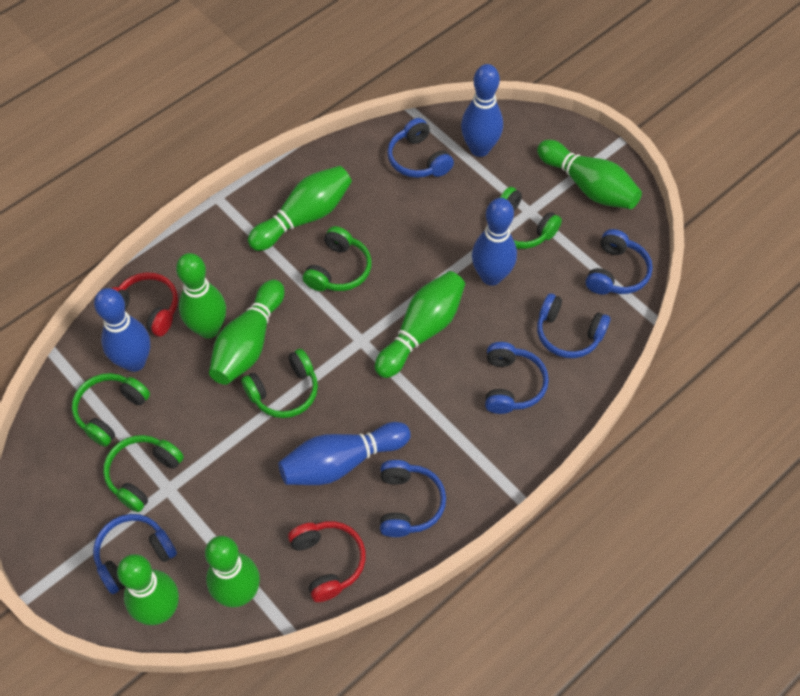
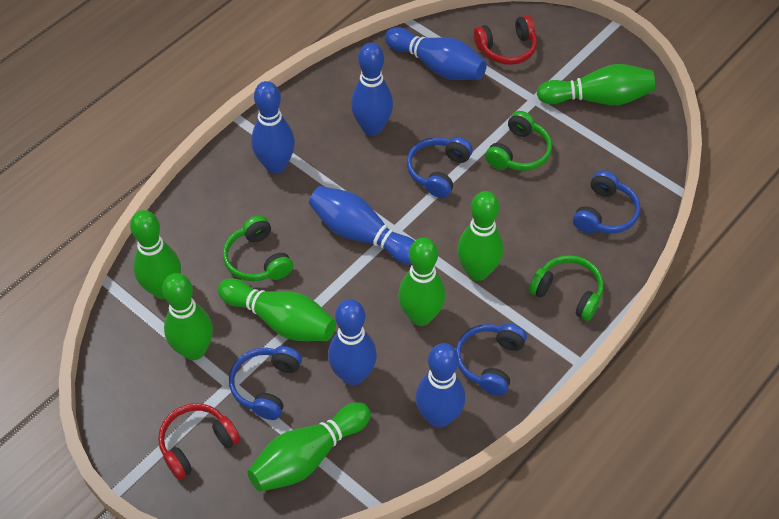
blue bowling pin: 4 -> 6
blue headphones: 6 -> 4
green headphones: 5 -> 3

